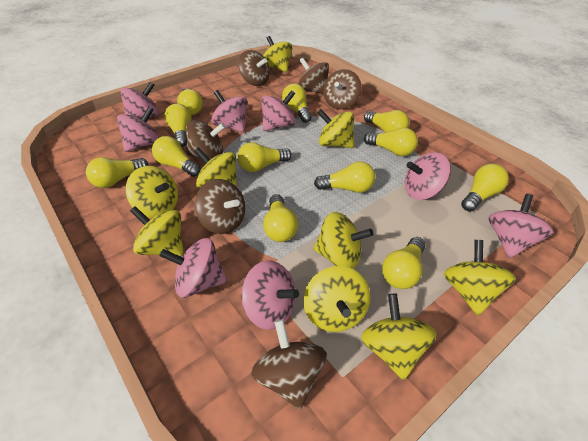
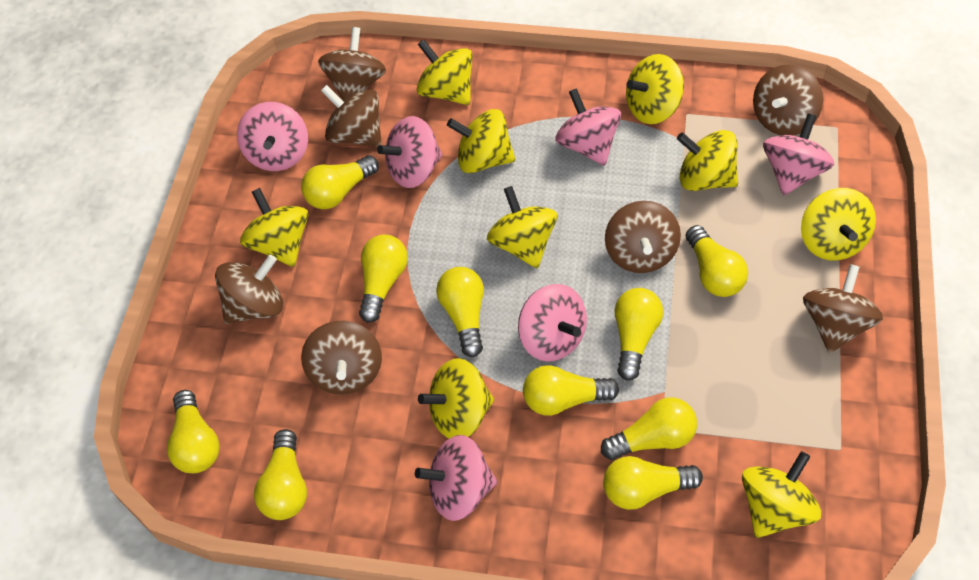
brown spinning top: 6 -> 7
pink spinning top: 8 -> 6
yellow light bulb: 12 -> 10

